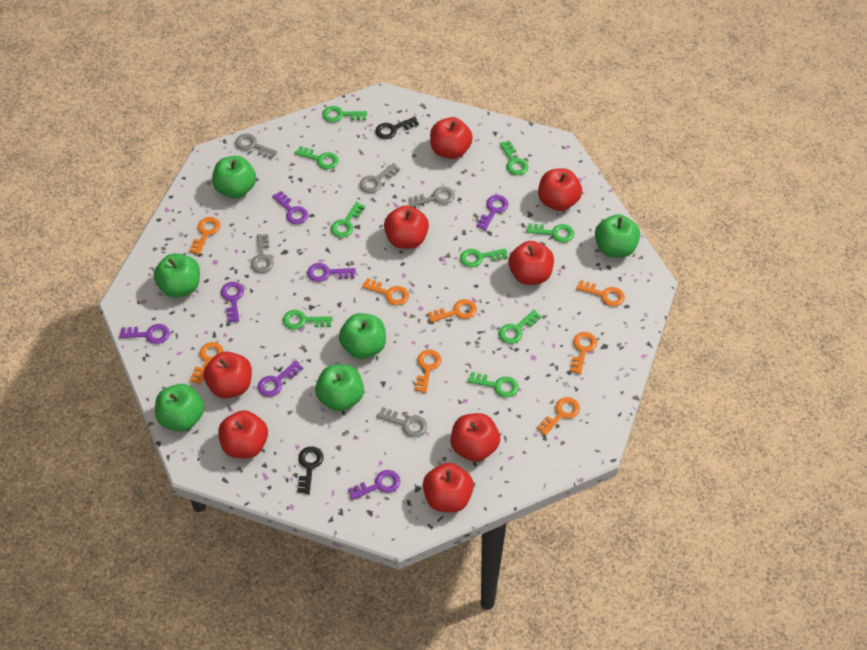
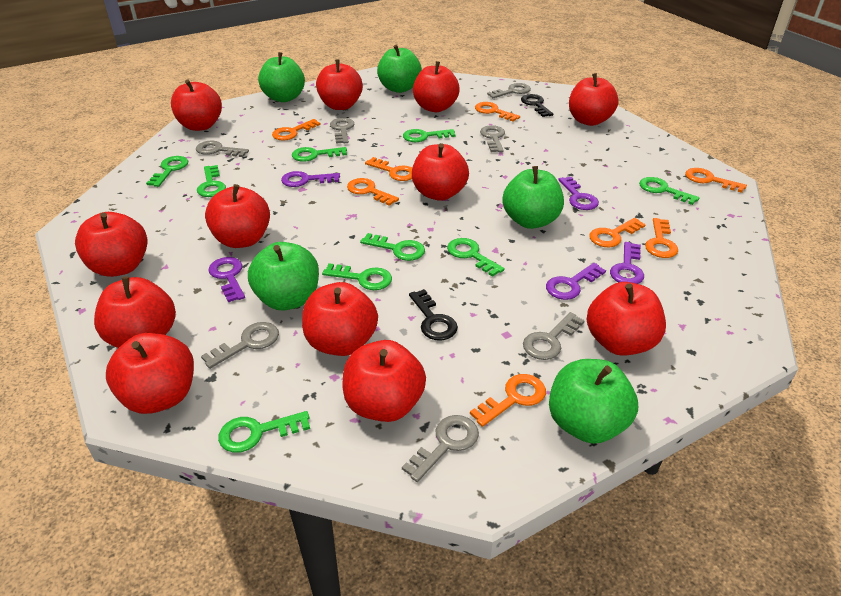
green apple: 6 -> 5
grey key: 5 -> 7
purple key: 7 -> 5
red apple: 8 -> 12

